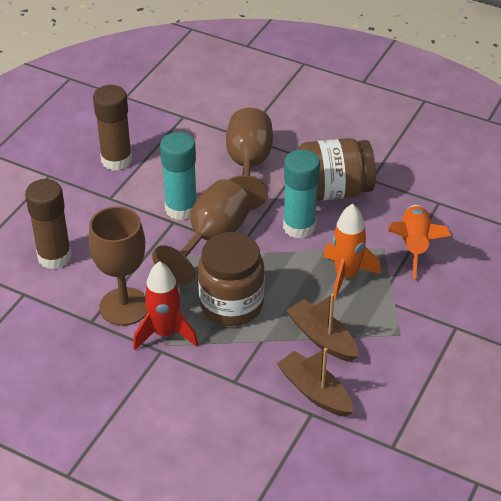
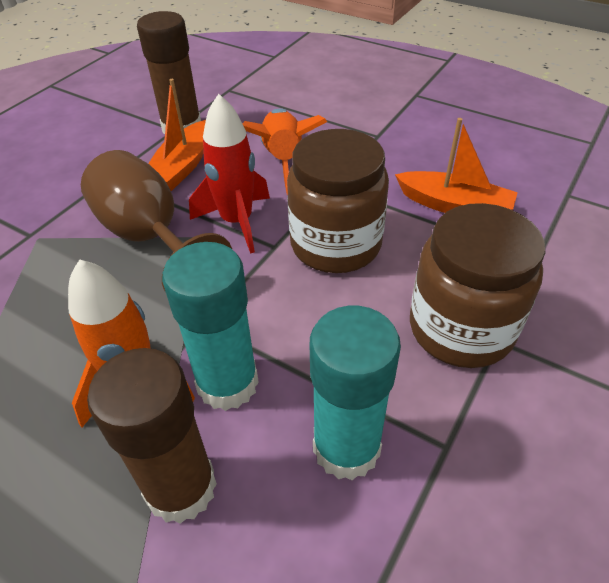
brown boat: 2 -> 0
brown goblet: 3 -> 1
orange boat: 0 -> 2

